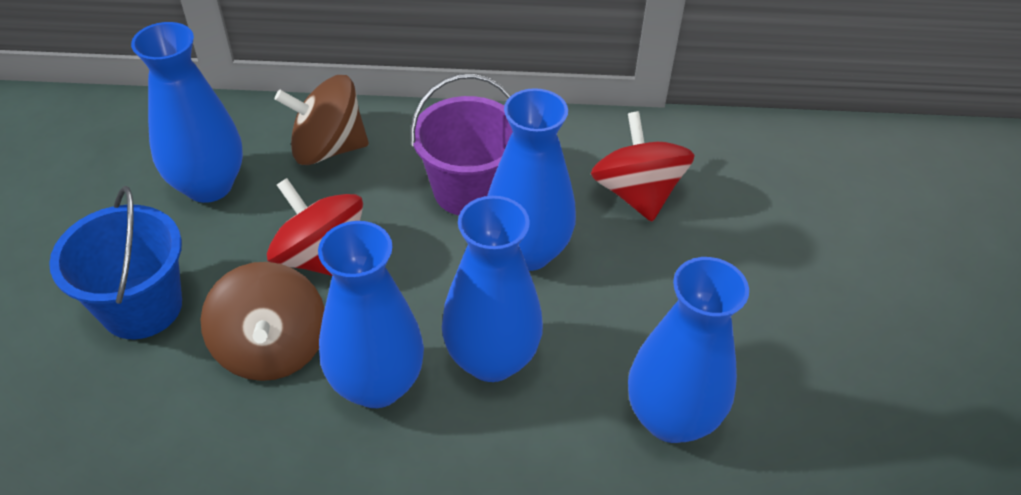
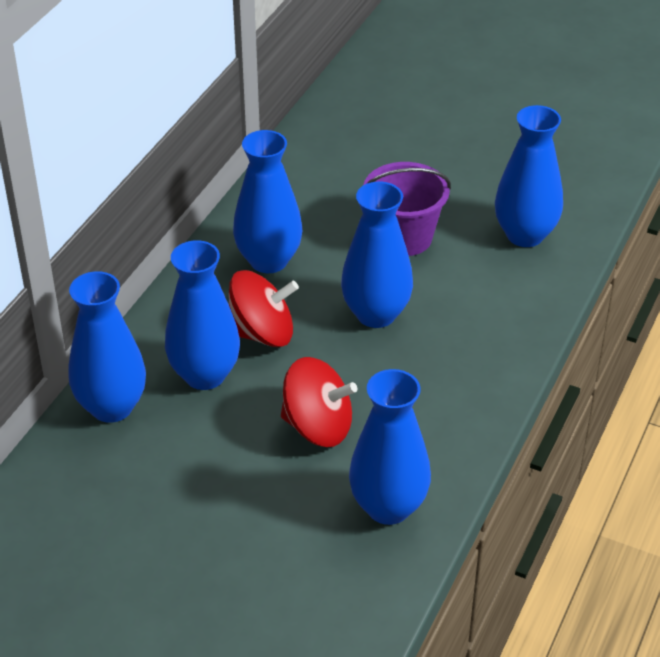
blue bucket: 1 -> 0
blue vase: 5 -> 6
brown spinning top: 2 -> 0

